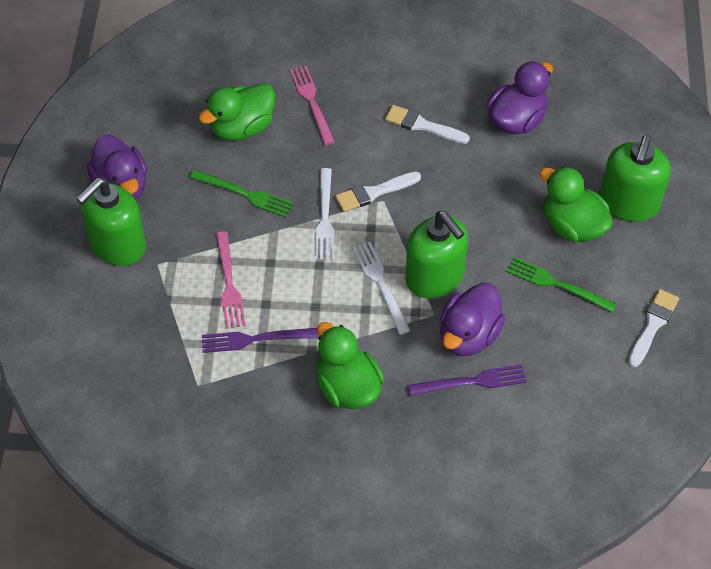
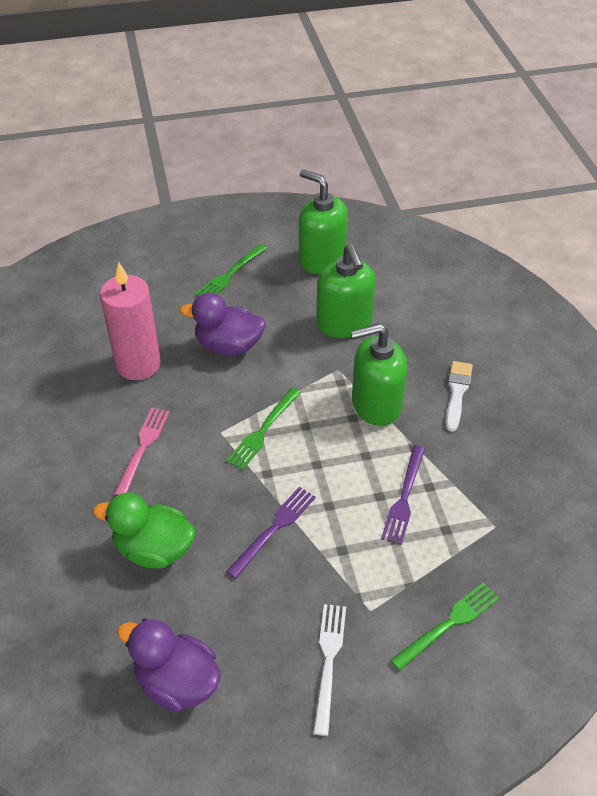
green duck: 3 -> 1
green fork: 2 -> 3
pink candle: 0 -> 1
pink fork: 2 -> 1
purple duck: 3 -> 2
white brush: 3 -> 1
white fork: 2 -> 1

